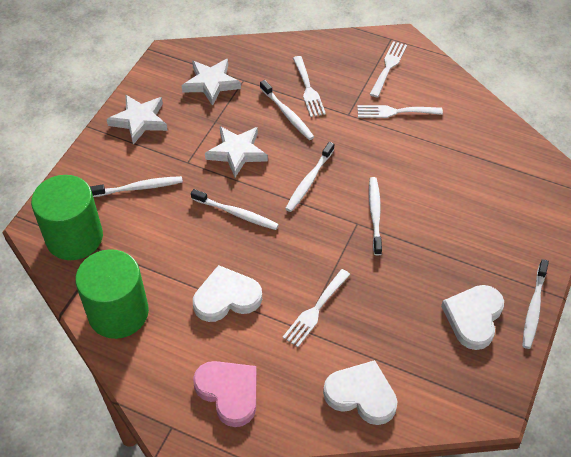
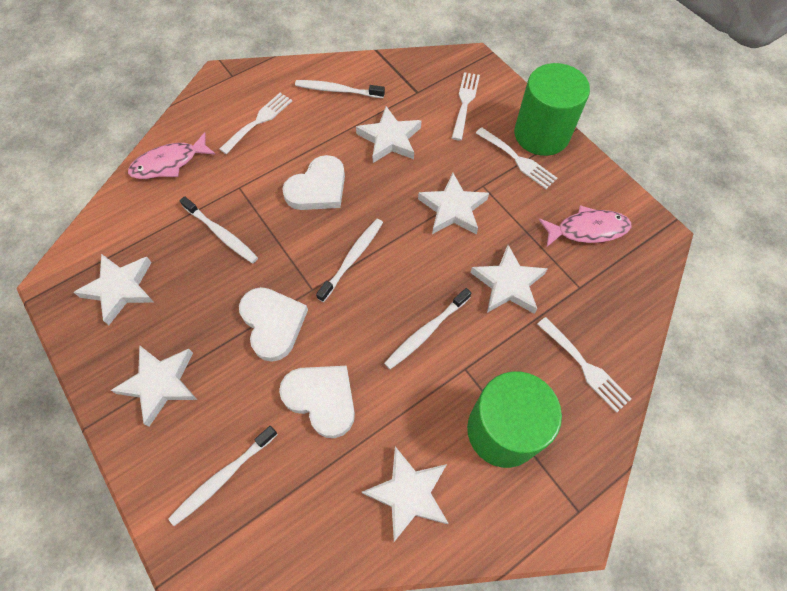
pink fish: 0 -> 2
pink heart: 1 -> 0
white star: 3 -> 6
white toothbrush: 6 -> 5

